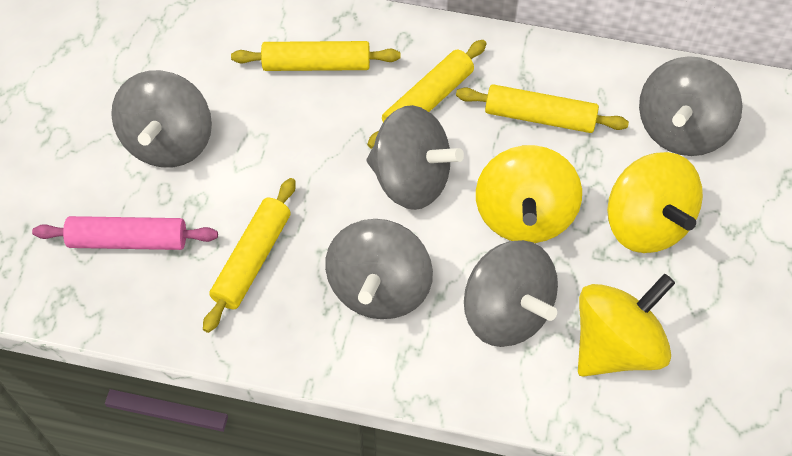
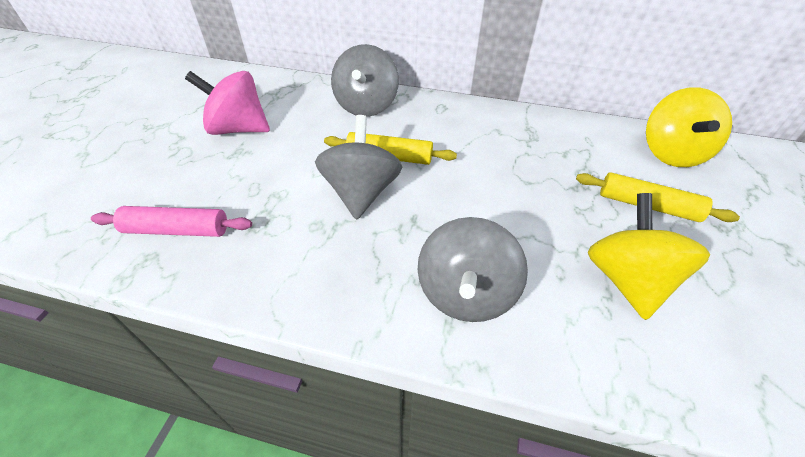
grey spinning top: 5 -> 3
pink spinning top: 0 -> 1
yellow rolling pin: 4 -> 2
yellow spinning top: 3 -> 2

